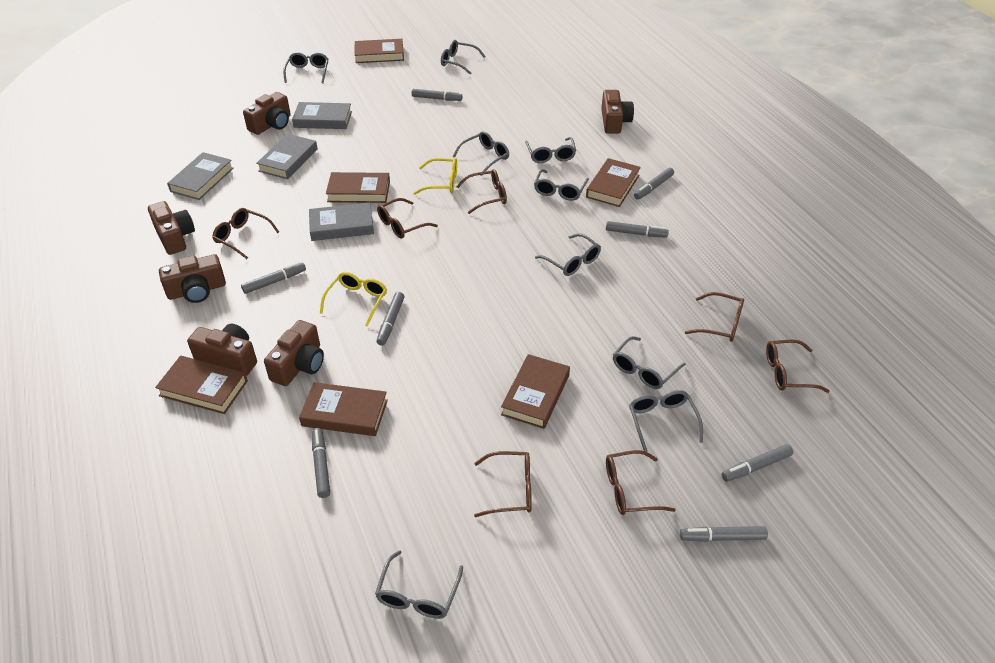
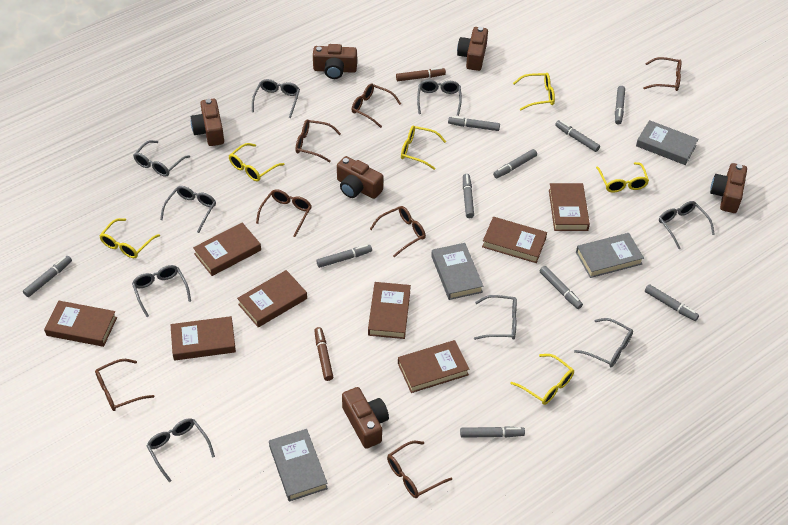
brown book: 6 -> 8
brown marker: 0 -> 2
grey marker: 8 -> 10
yellow glasses: 2 -> 6

